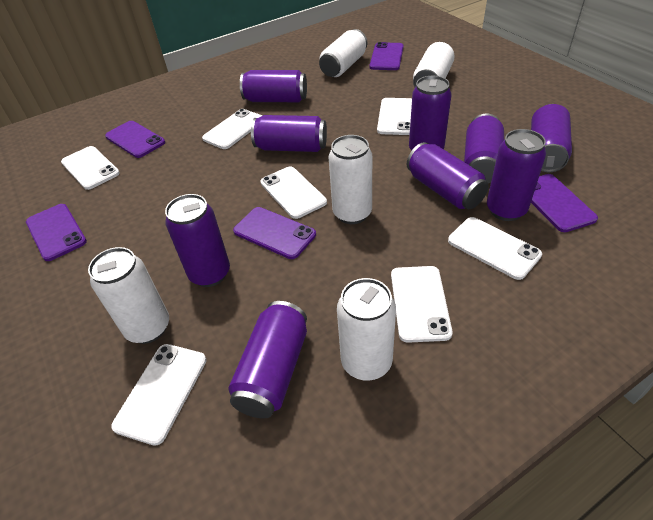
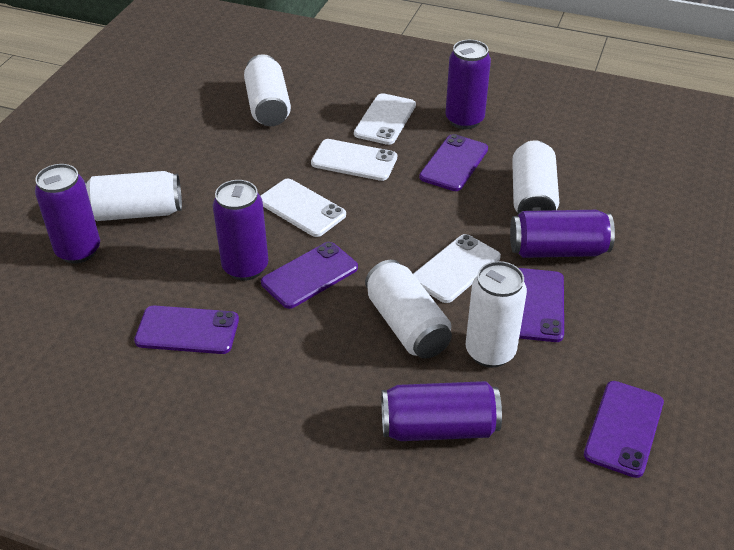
purple can: 9 -> 5
white phone: 7 -> 4

